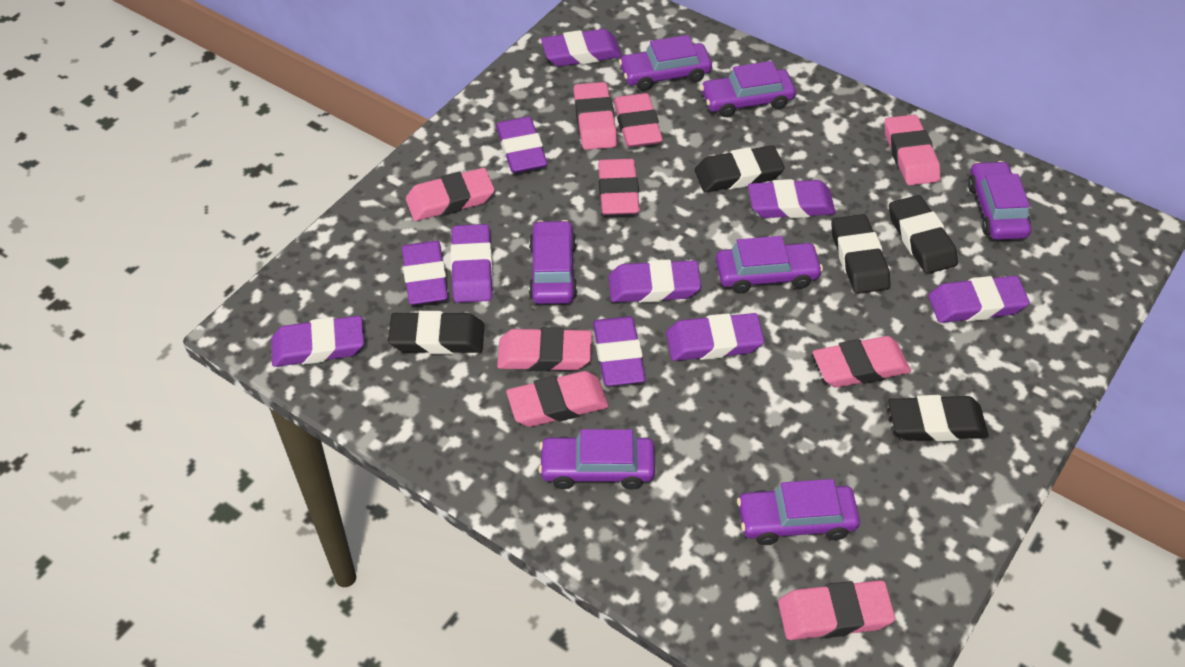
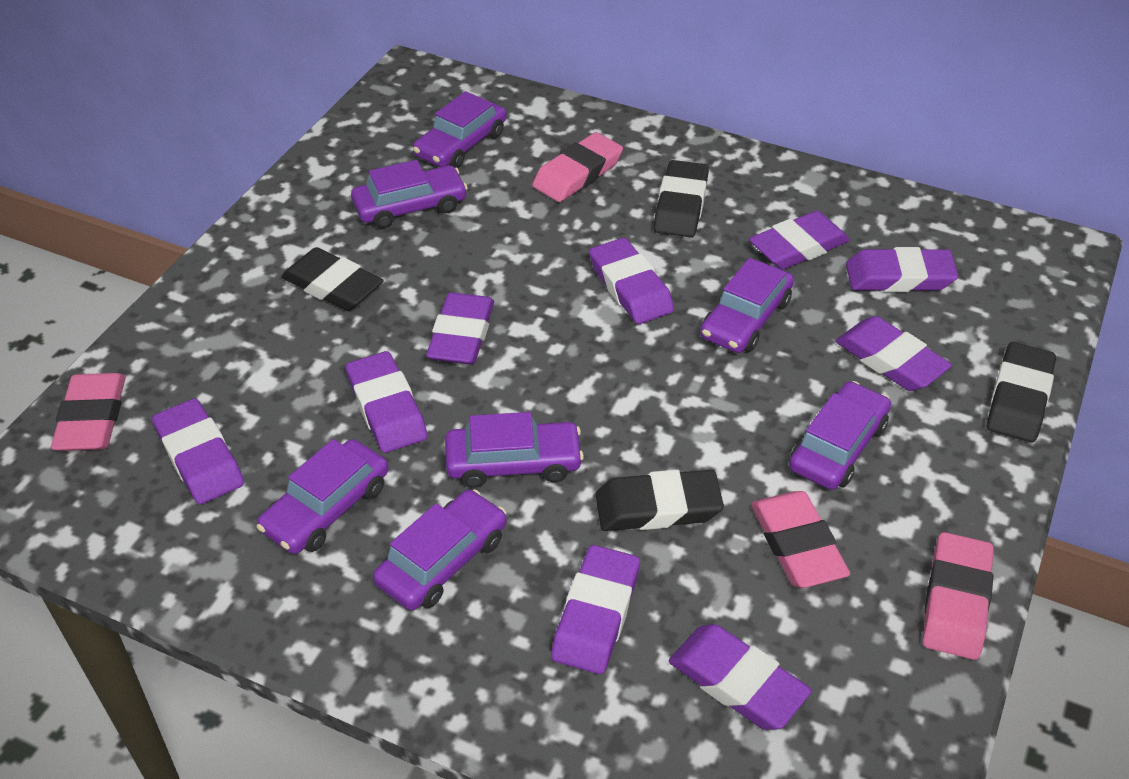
black eraser: 5 -> 4
pink eraser: 9 -> 4
purple eraser: 10 -> 9

